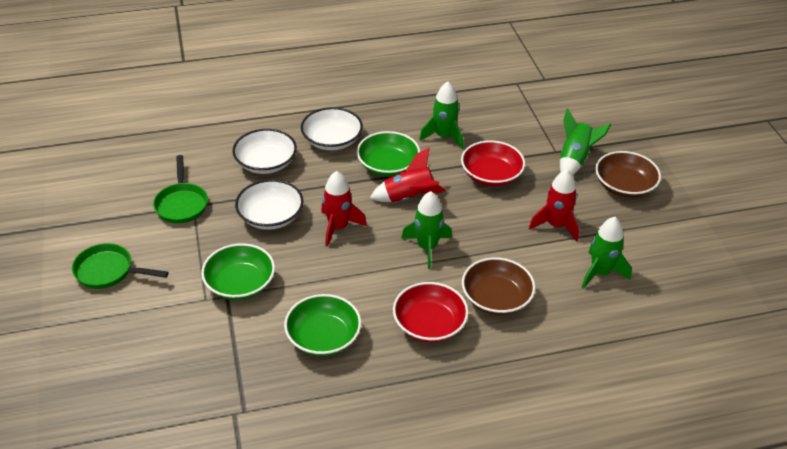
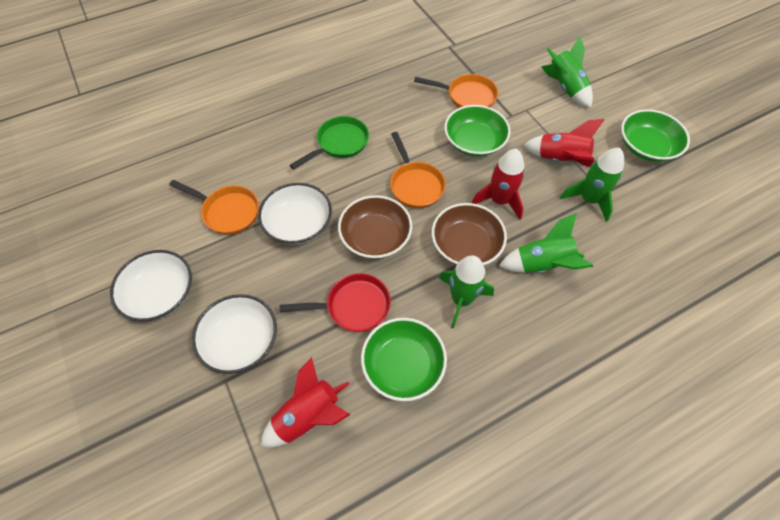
green pan: 2 -> 1
orange pan: 0 -> 3
red bowl: 2 -> 0
red pan: 0 -> 1

